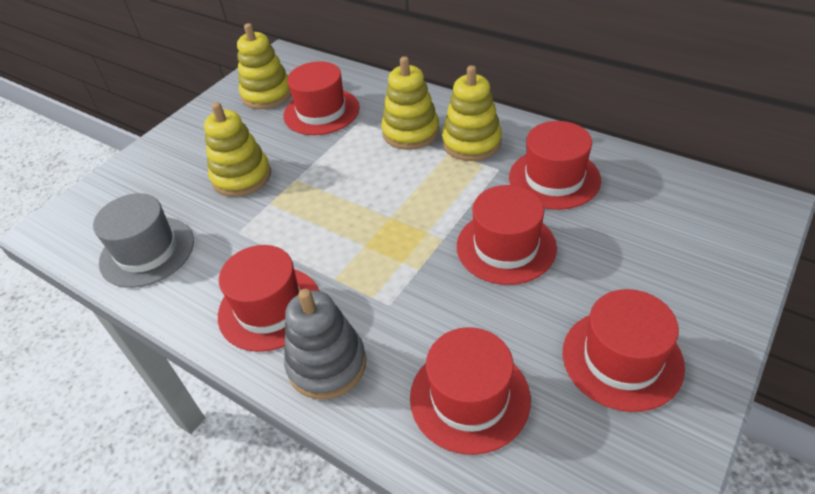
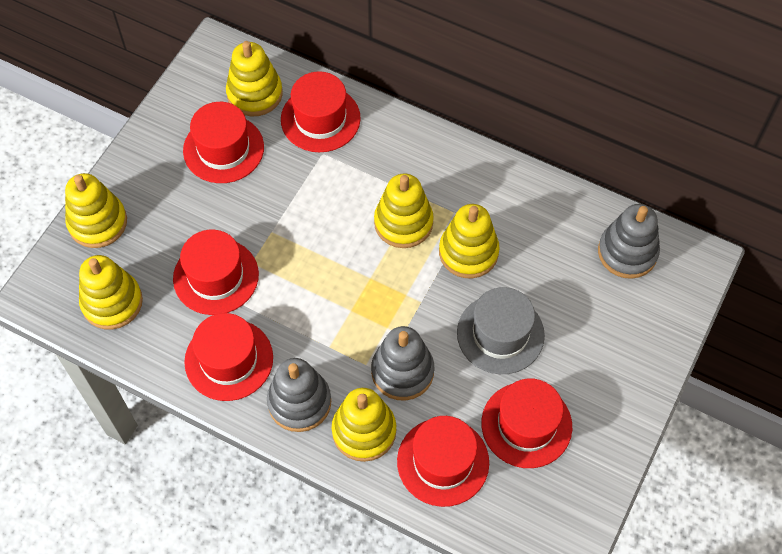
grey stacking toy: 1 -> 3
yellow stacking toy: 4 -> 6

